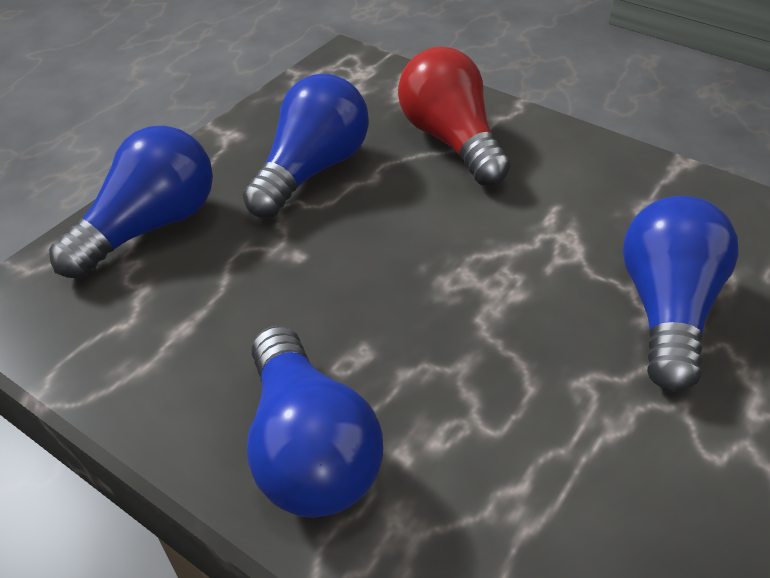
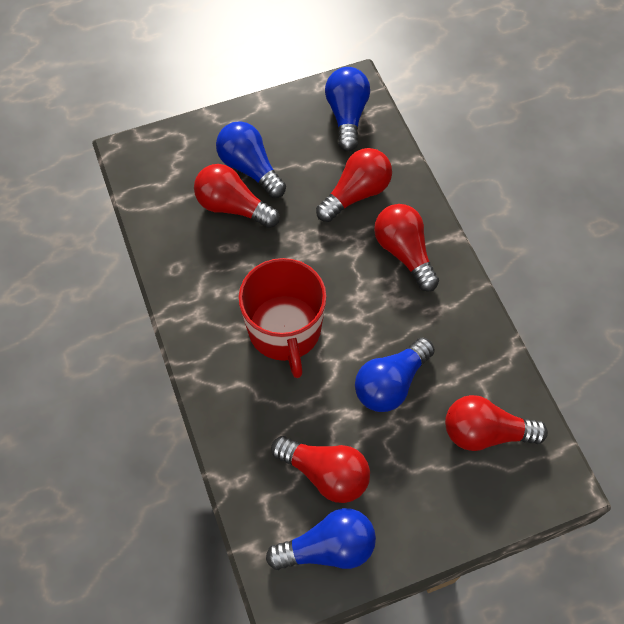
red light bulb: 1 -> 5
red mug: 0 -> 1

